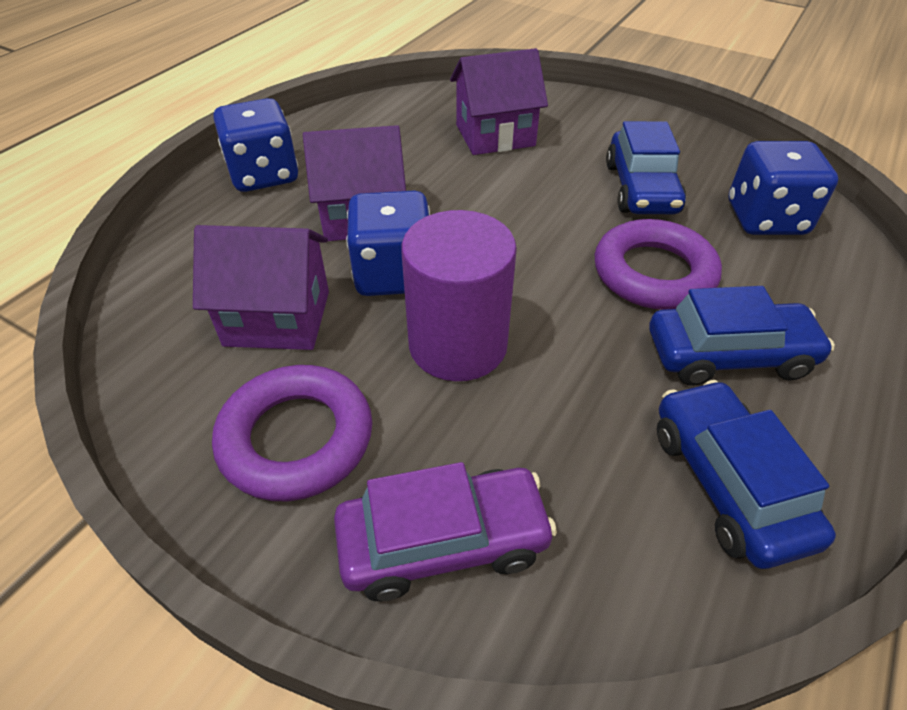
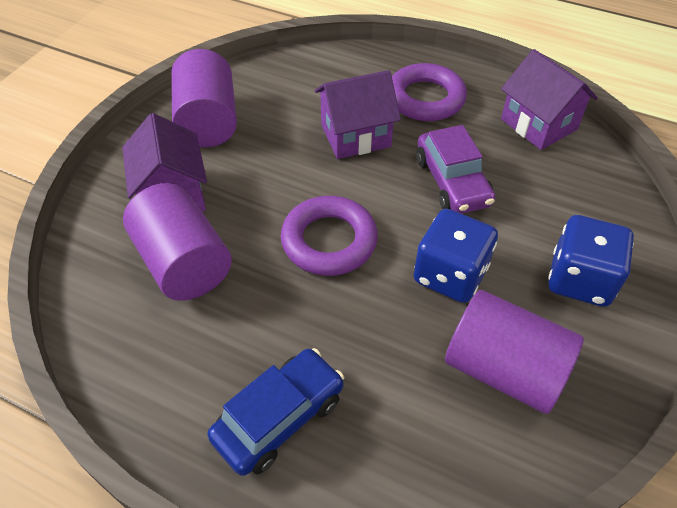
blue car: 3 -> 1
blue dice: 3 -> 2
purple cylinder: 1 -> 3

